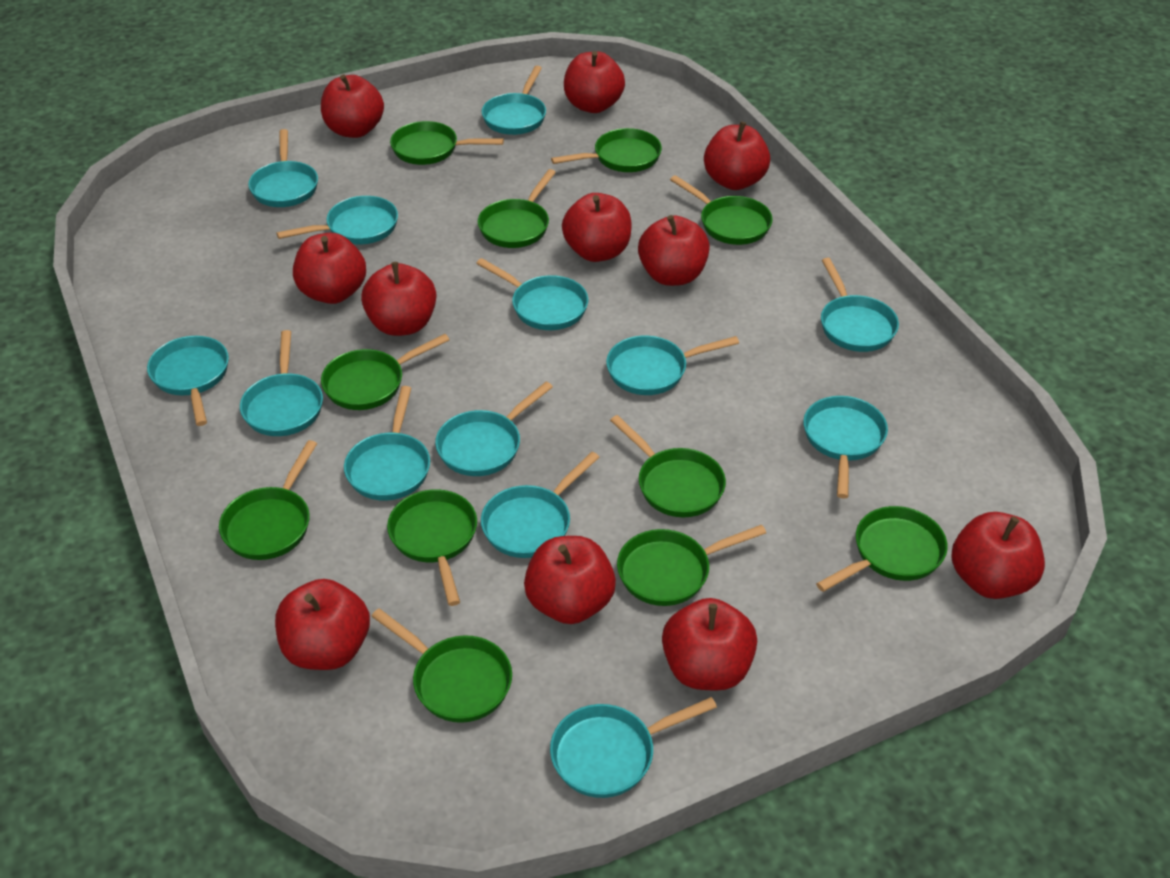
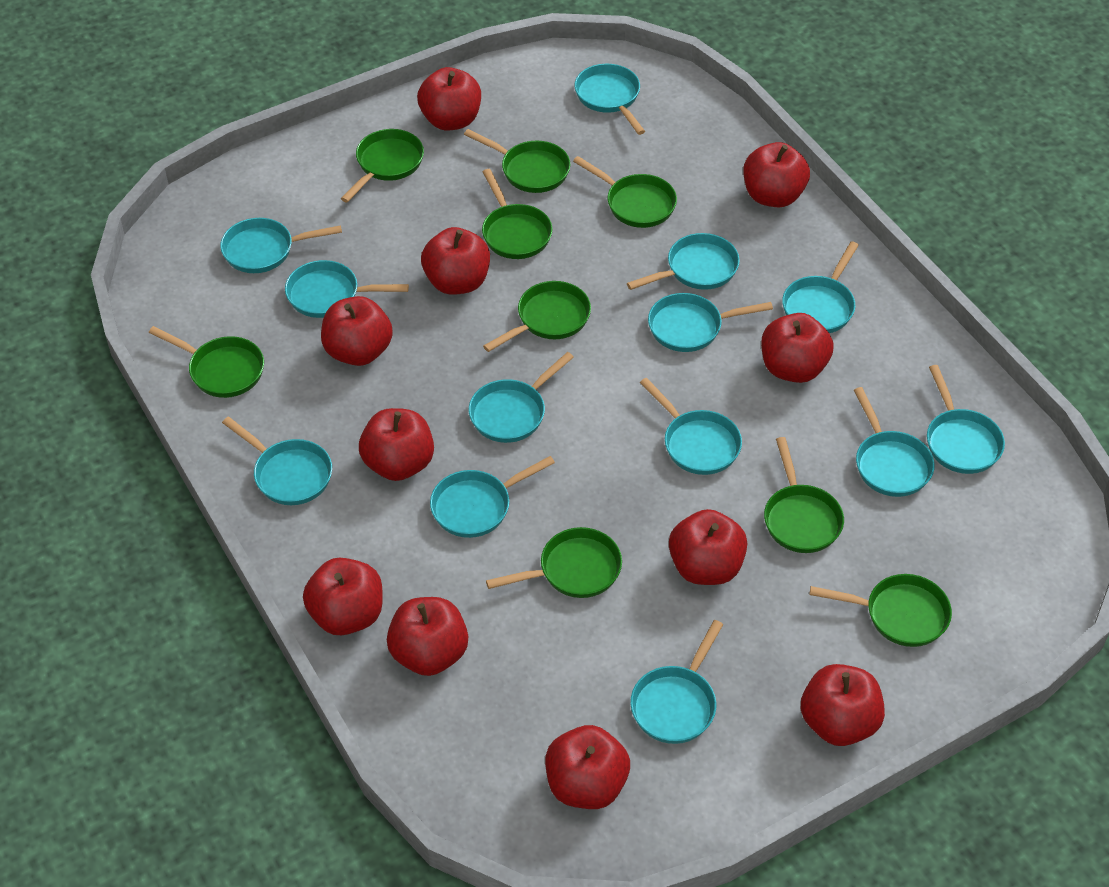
green pan: 11 -> 9

